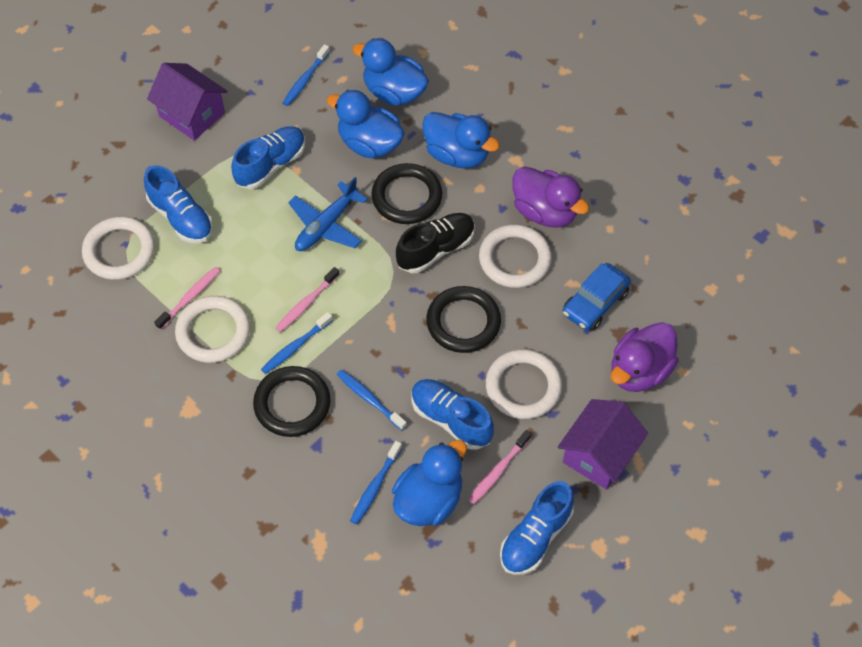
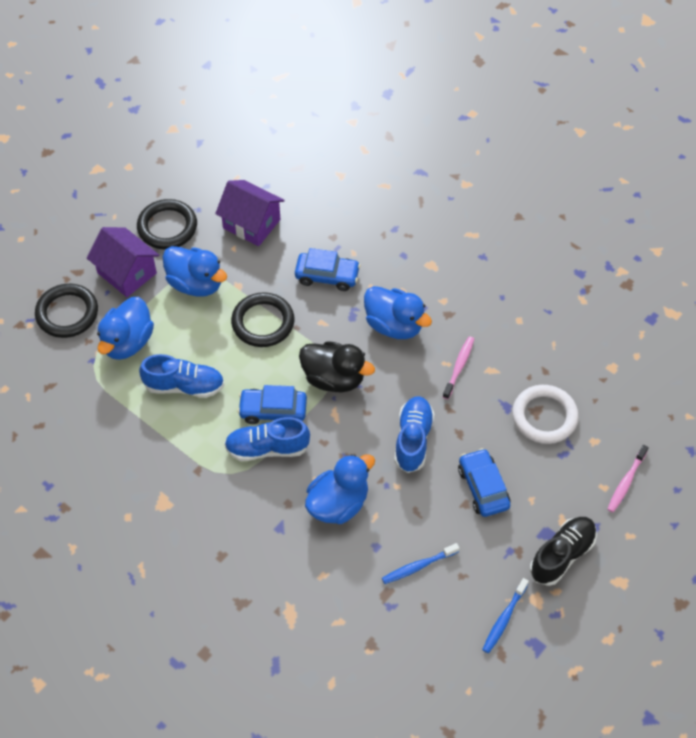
black duck: 0 -> 1
blue car: 1 -> 3
blue plane: 1 -> 0
blue shoe: 4 -> 3
blue toothbrush: 4 -> 2
pink toothbrush: 3 -> 2
purple duck: 2 -> 0
white ring: 4 -> 1

